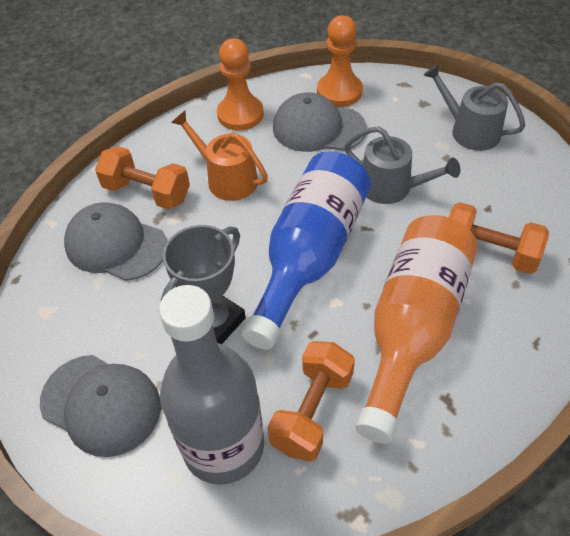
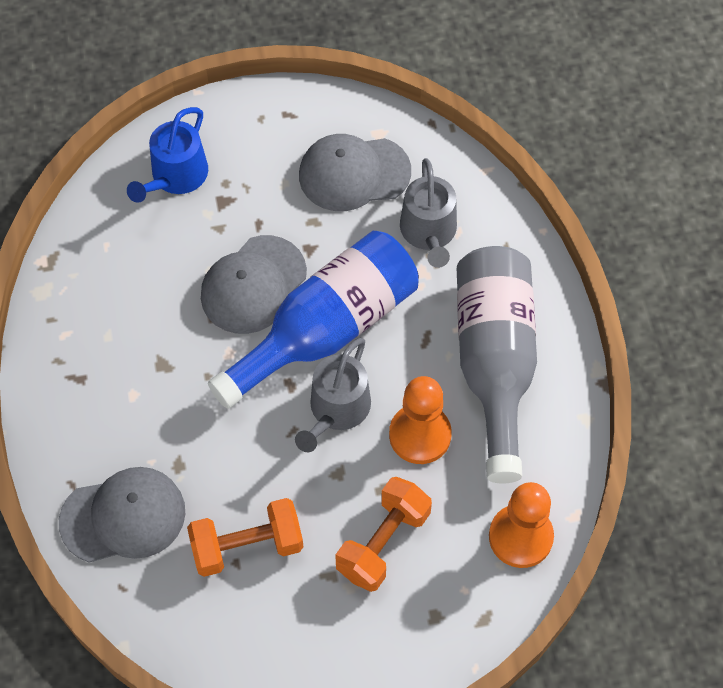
blue watering can: 0 -> 1
grey trophy: 1 -> 0
orange bottle: 1 -> 0
orange dumbbell: 3 -> 2
orange watering can: 1 -> 0

